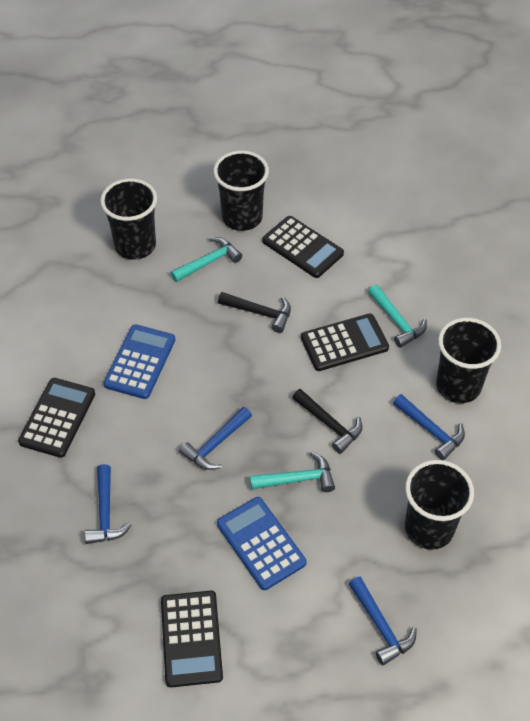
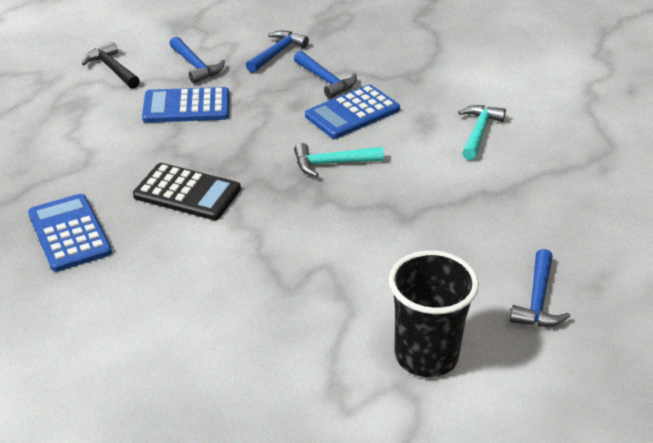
black calculator: 4 -> 1
black cup: 4 -> 1
black hammer: 2 -> 1
blue calculator: 2 -> 3
turquoise hammer: 3 -> 2

